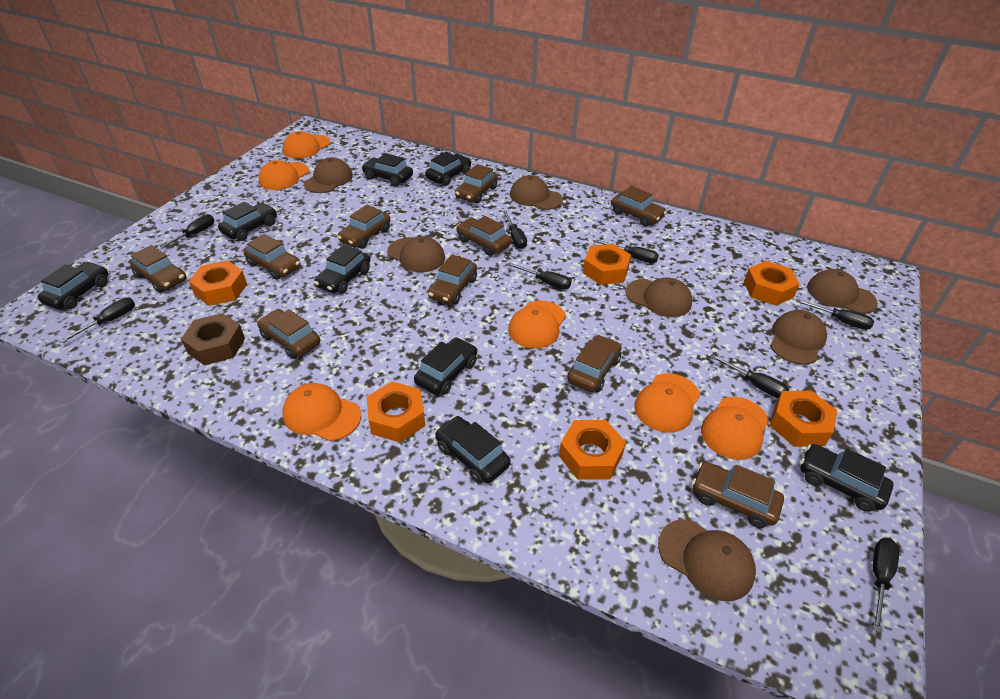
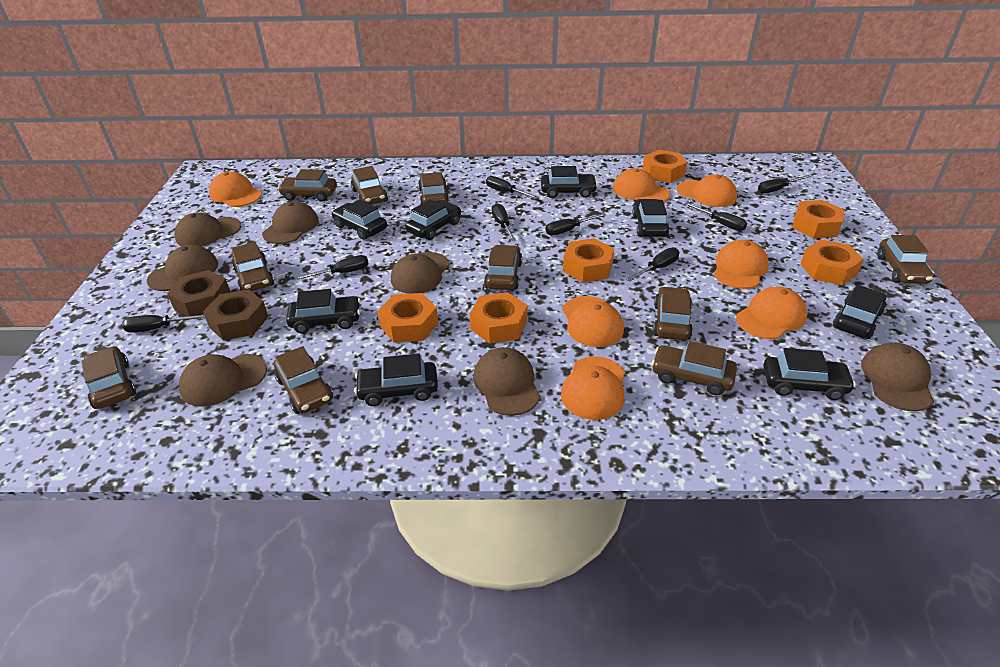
brown nut: 1 -> 2
orange cap: 6 -> 7

